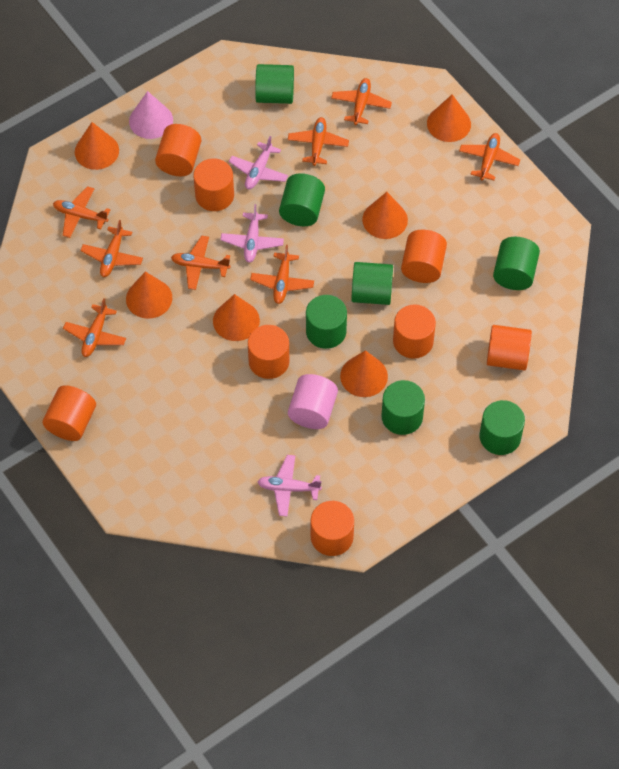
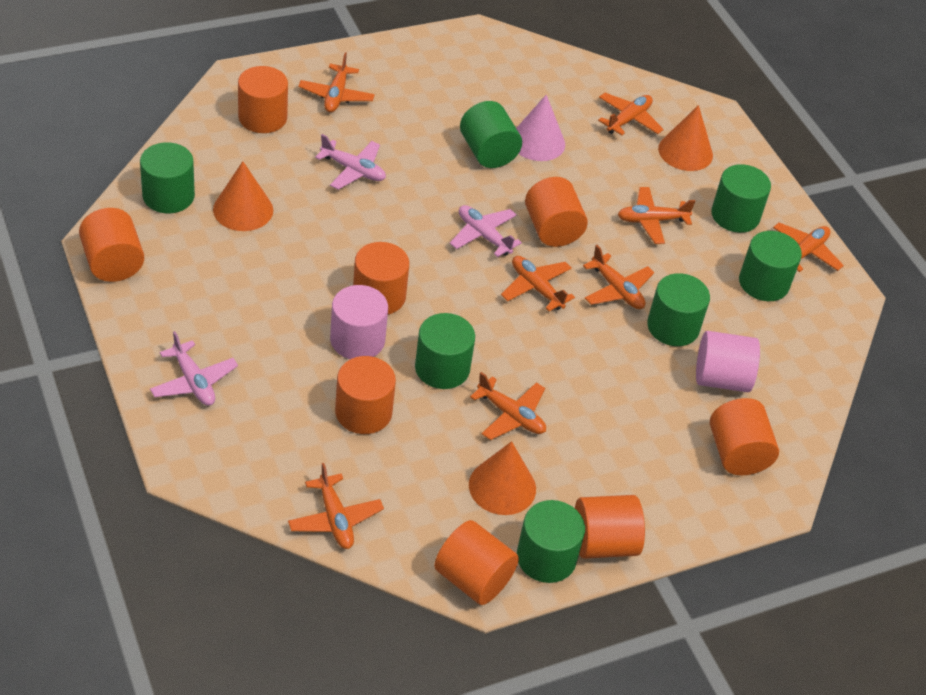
orange cone: 6 -> 3
pink cylinder: 1 -> 2

